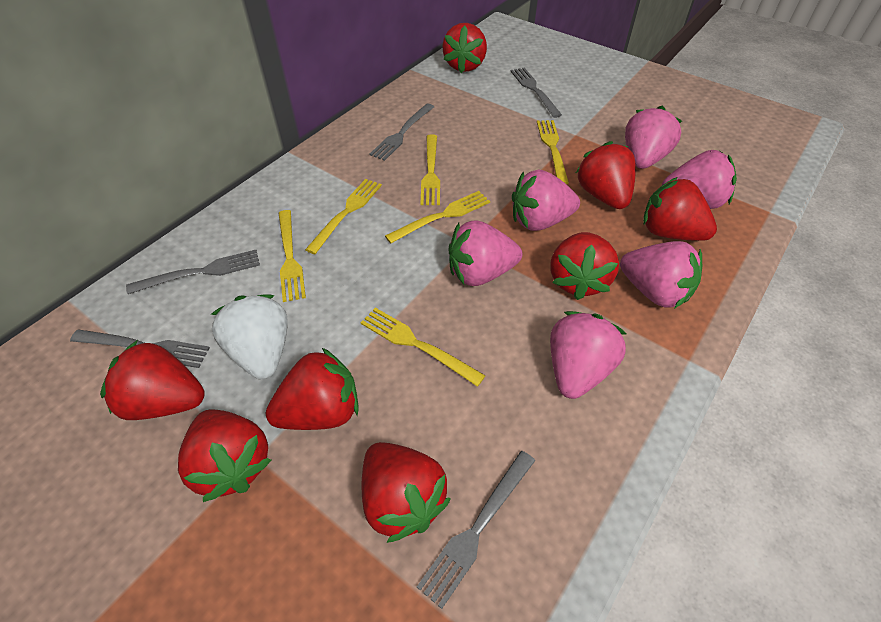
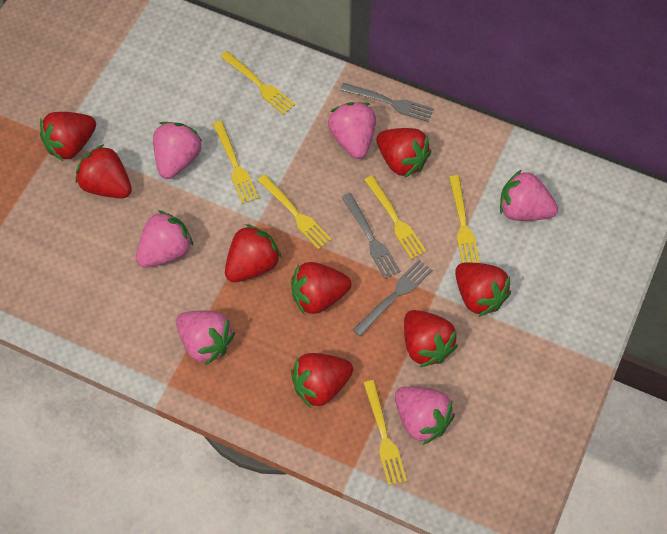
grey fork: 5 -> 3
white strawberry: 1 -> 0

